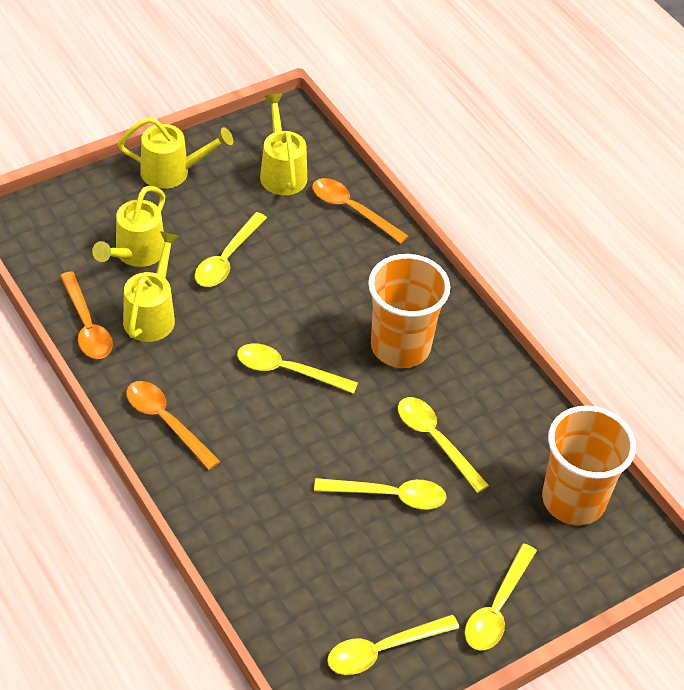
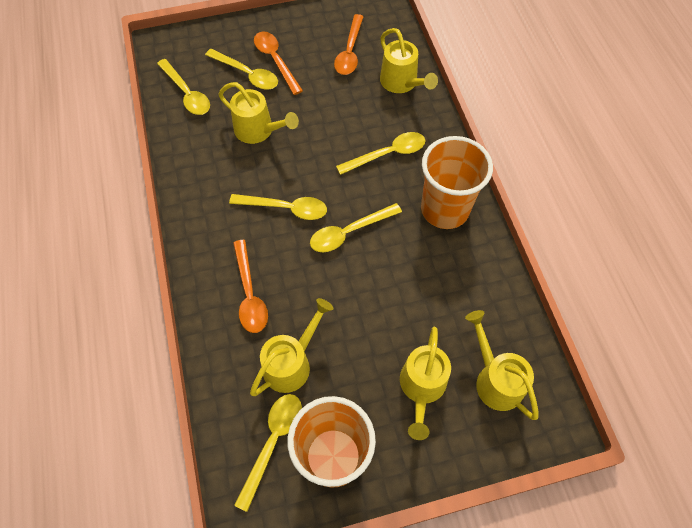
yellow watering can: 4 -> 5

